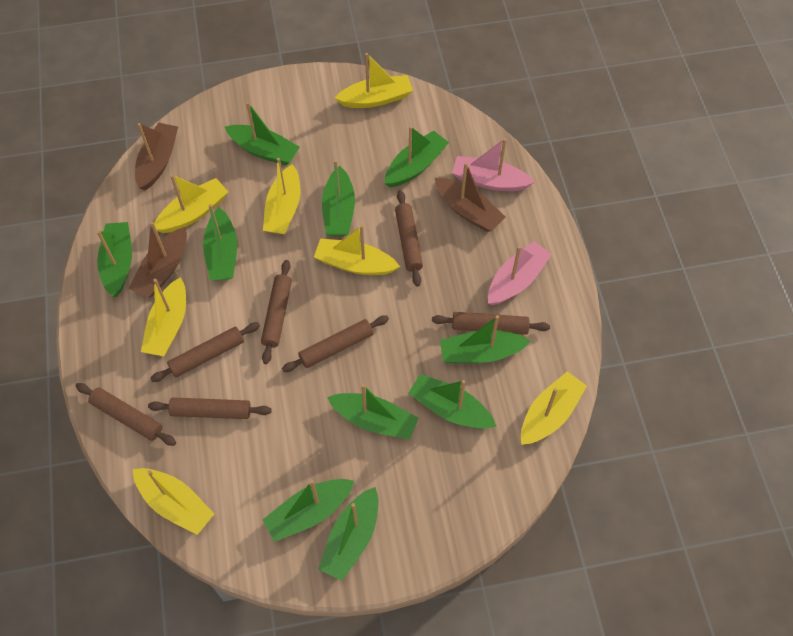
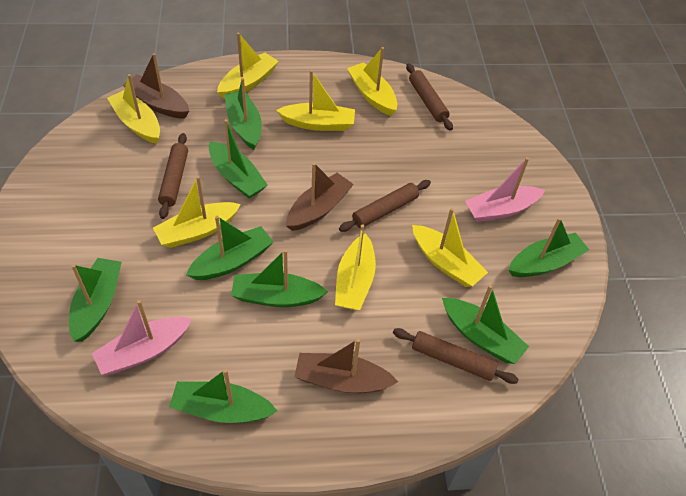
brown rolling pin: 7 -> 4
green boat: 10 -> 8

